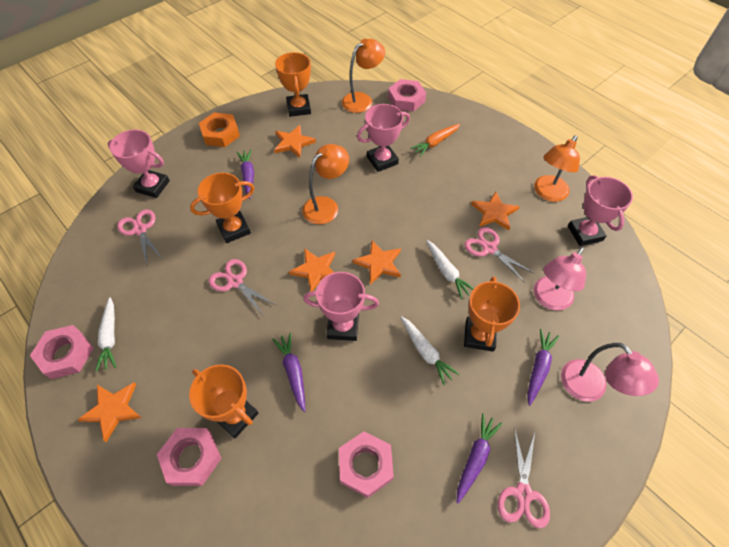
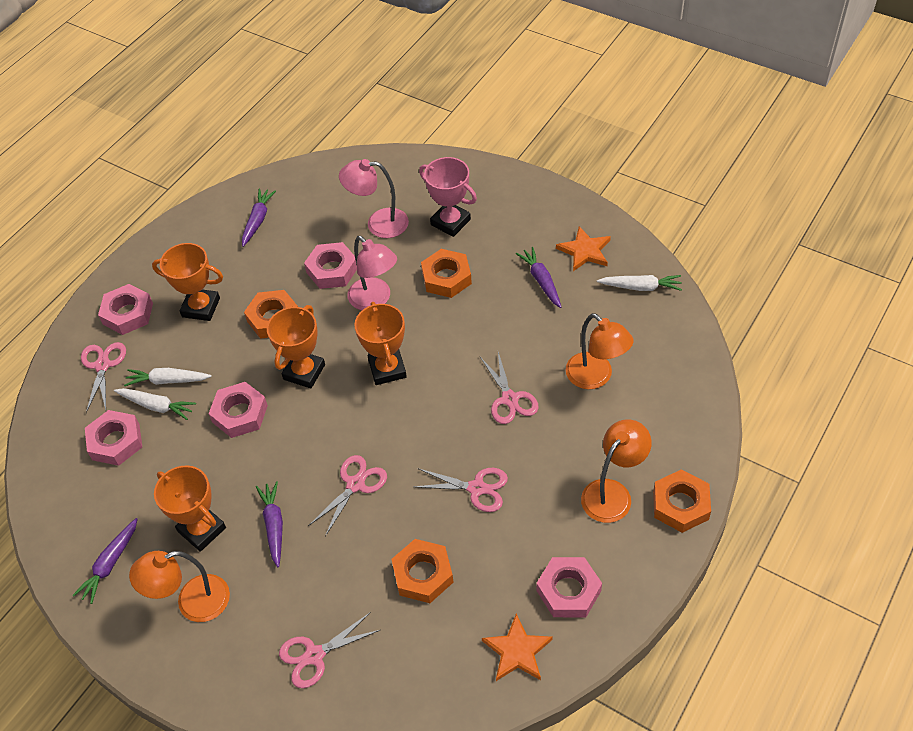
orange carrot: 1 -> 0
orange nut: 1 -> 4
orange star: 5 -> 2
pink nut: 4 -> 5
pink scissors: 4 -> 5
pink trophy: 4 -> 1

